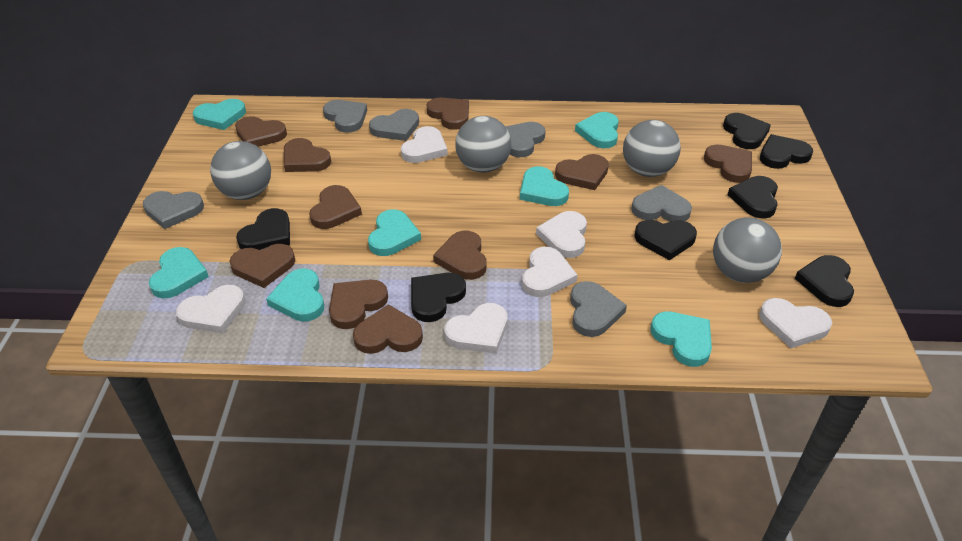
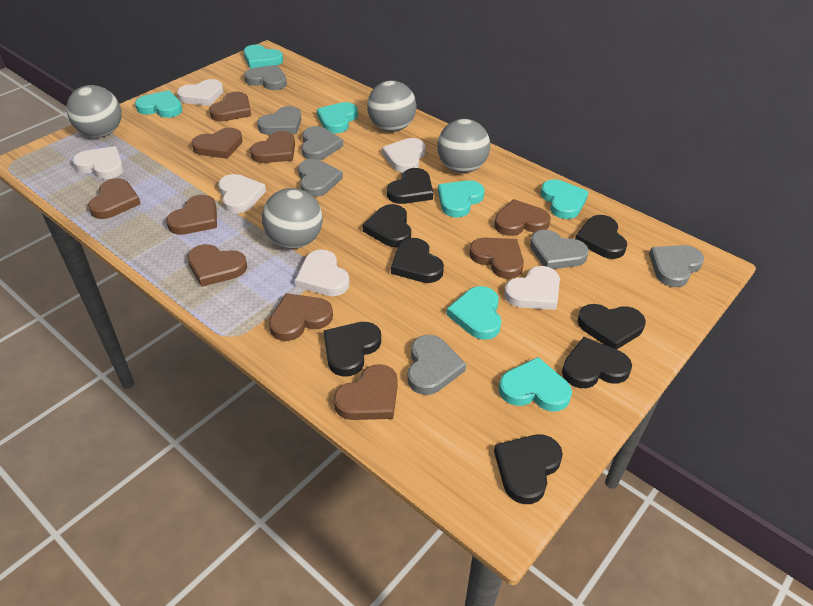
black heart: 7 -> 8
grey heart: 6 -> 7

